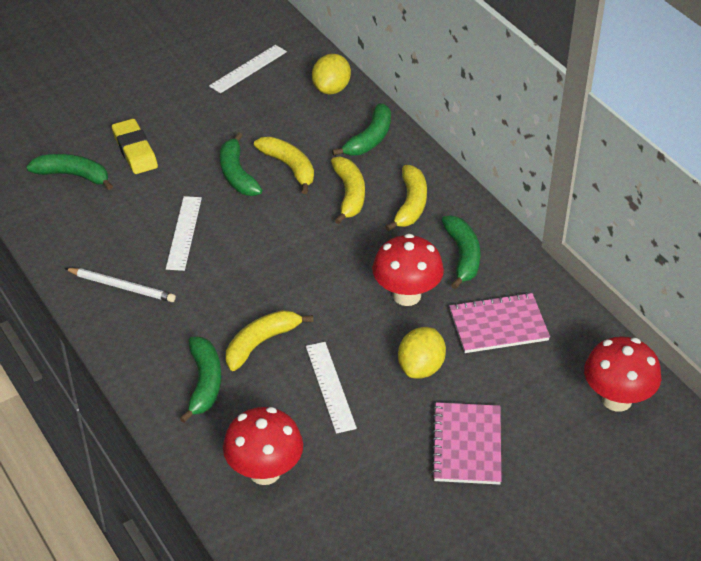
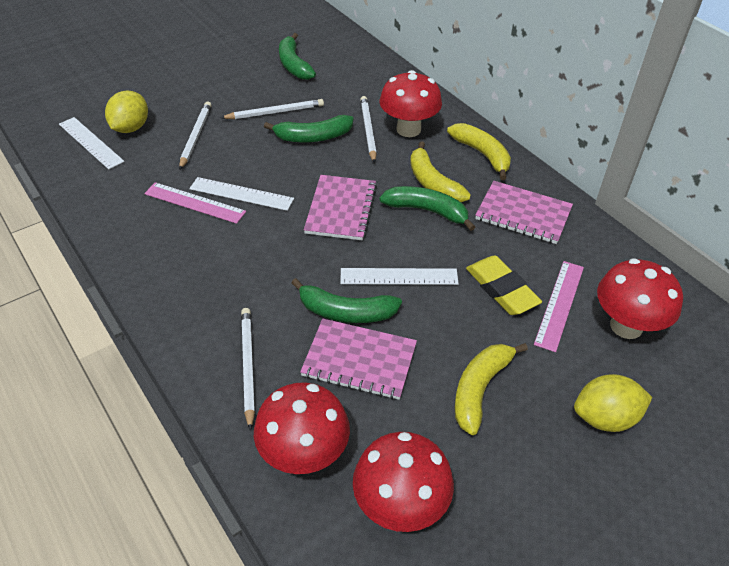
green banana: 5 -> 4
pink notebook: 2 -> 3
pink ruler: 0 -> 2
red mushroom: 3 -> 4
white pencil: 1 -> 4
yellow banana: 4 -> 3

